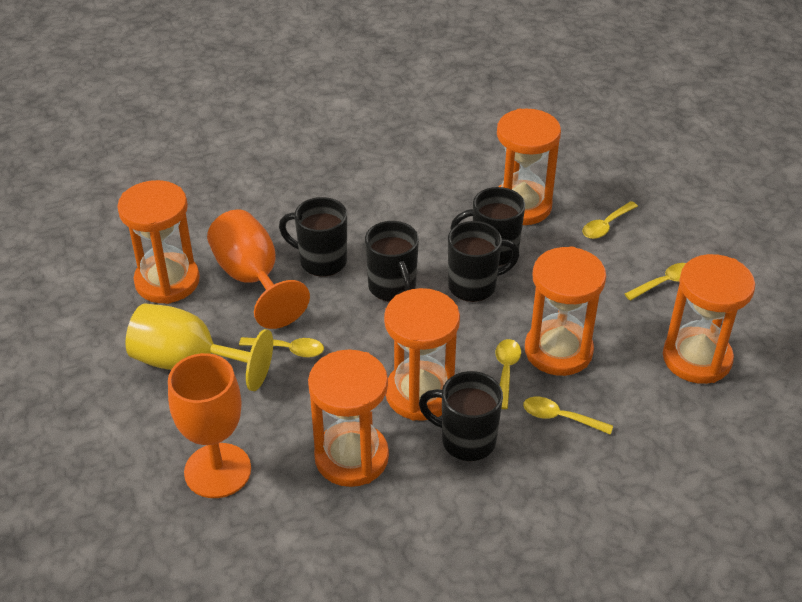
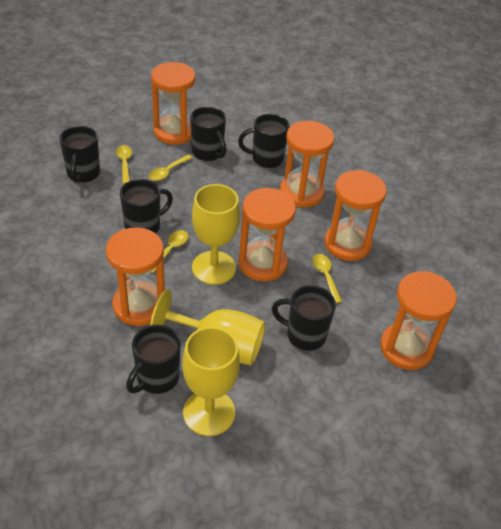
black mug: 5 -> 6
orange goblet: 2 -> 0
yellow goblet: 1 -> 3
yellow spoon: 5 -> 4

